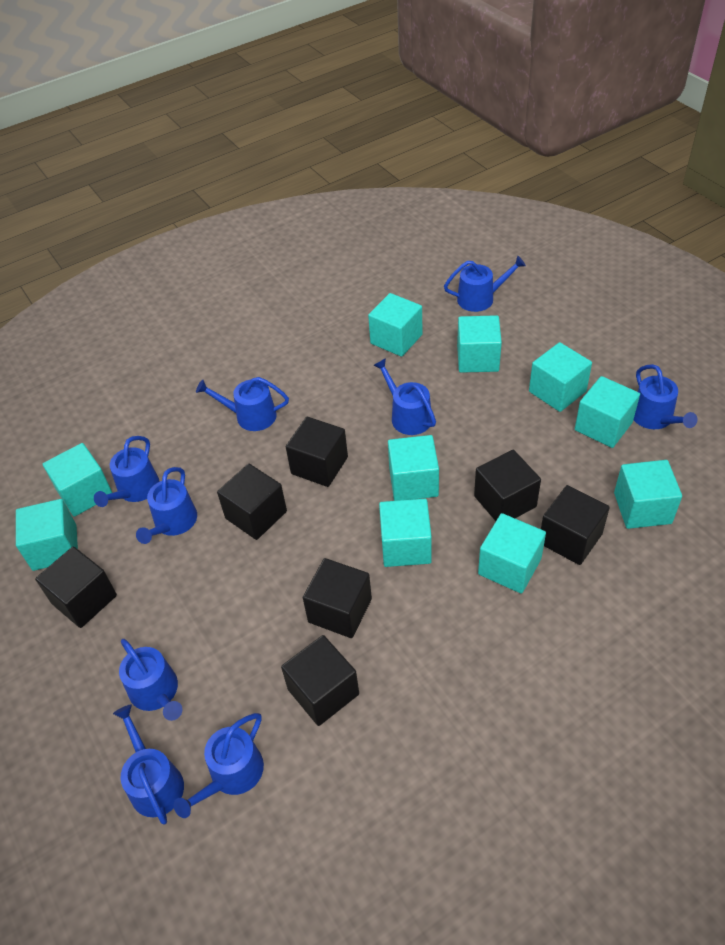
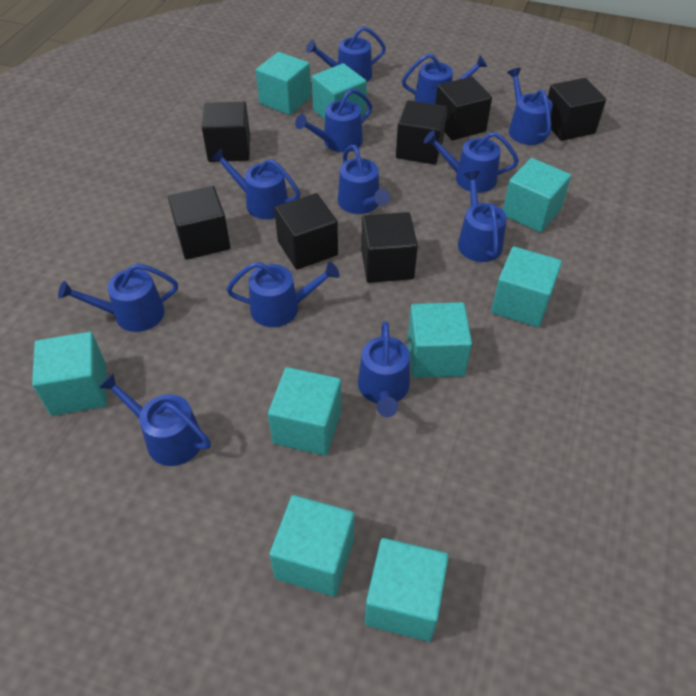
blue watering can: 9 -> 12
turquoise cube: 10 -> 9

